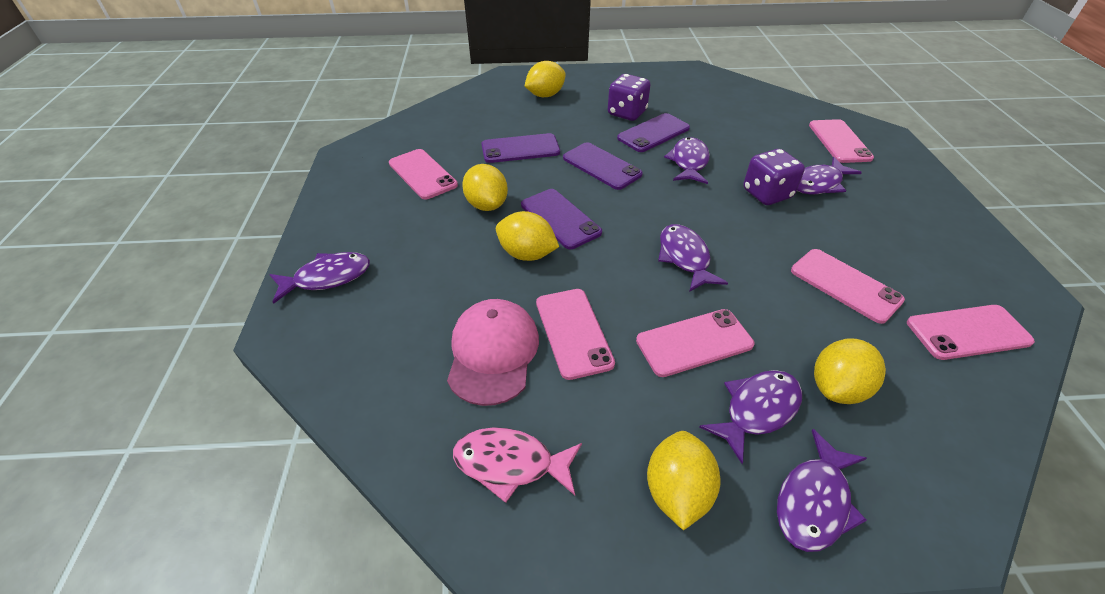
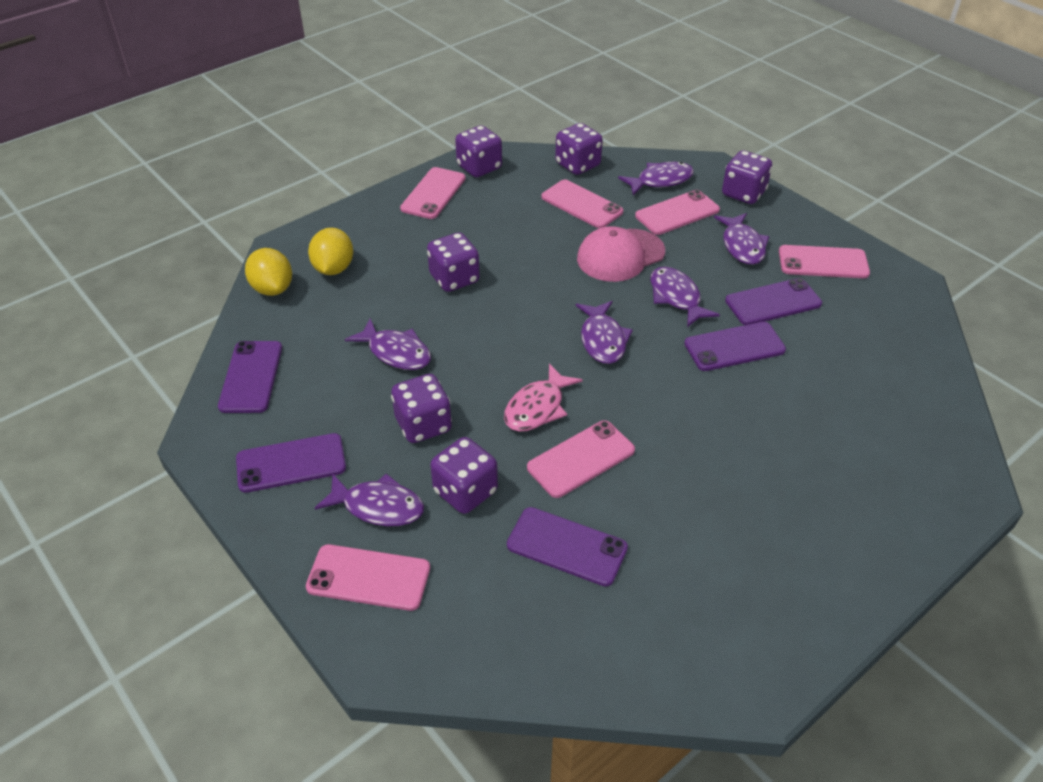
purple dice: 2 -> 6
purple phone: 4 -> 5
yellow lemon: 5 -> 2

